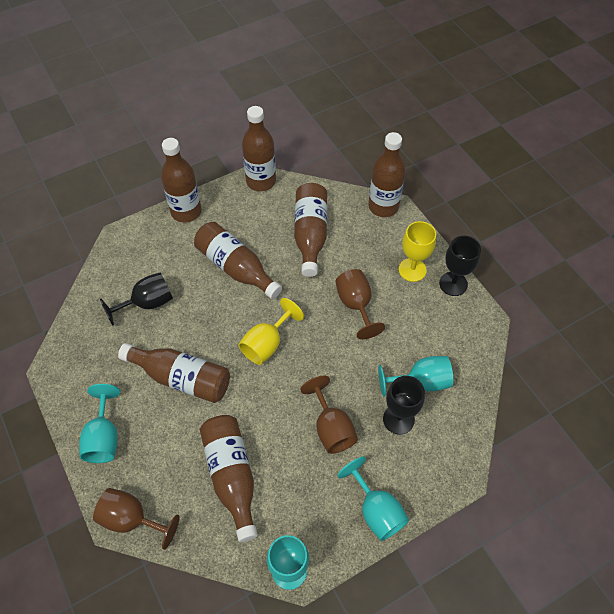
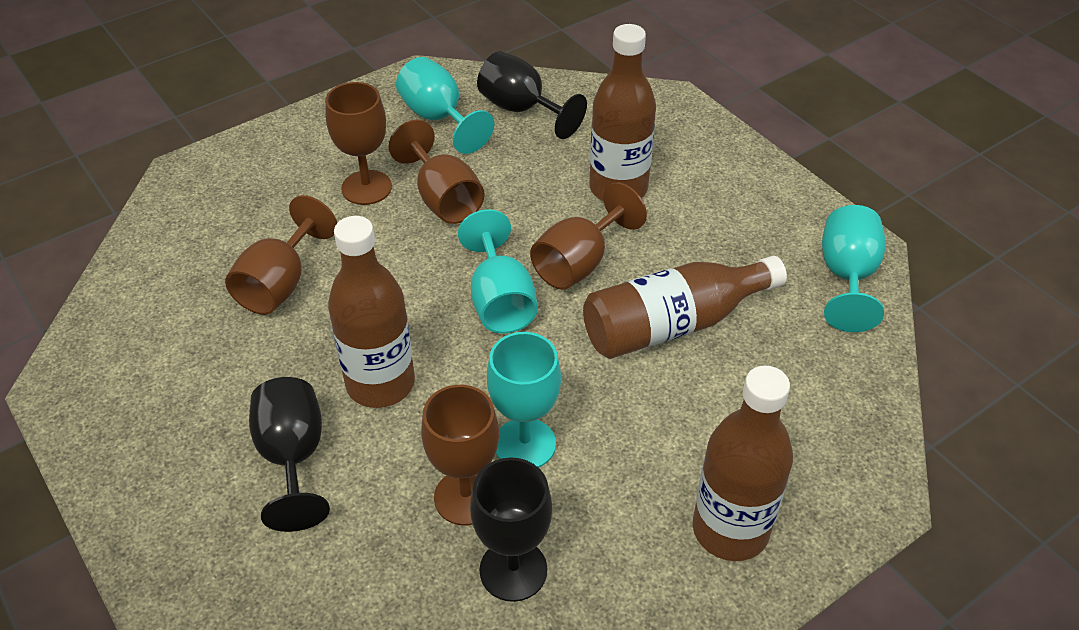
brown bottle: 7 -> 4
brown goblet: 3 -> 5
yellow goblet: 2 -> 0

